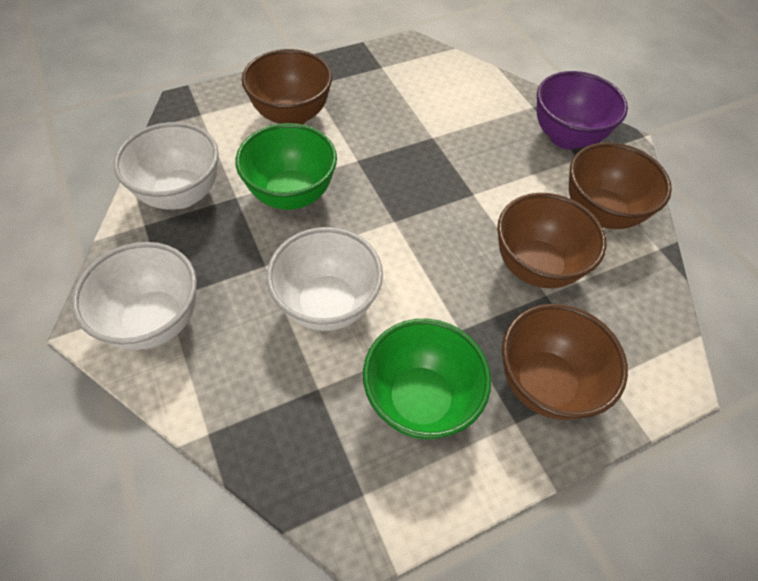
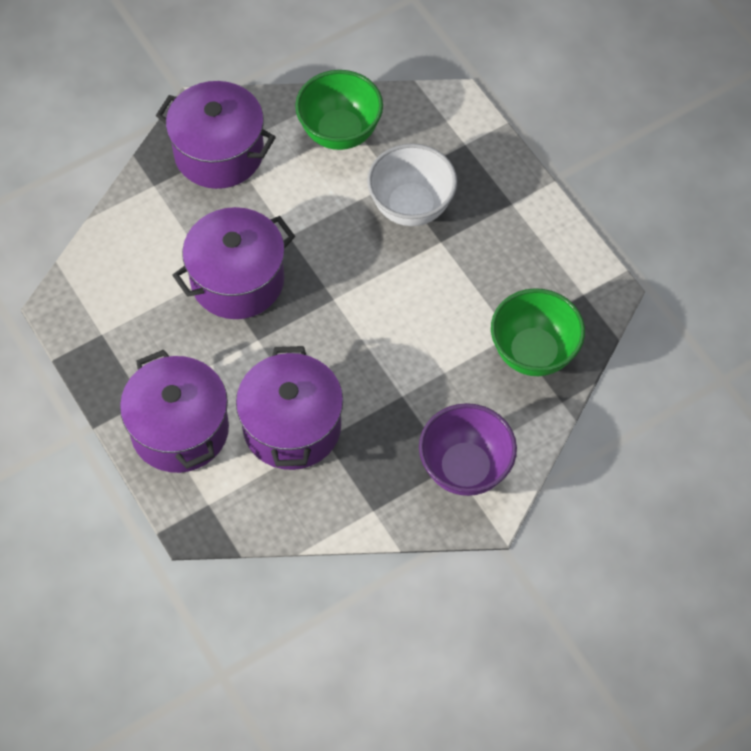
brown bowl: 4 -> 0
purple pot: 0 -> 4
white bowl: 3 -> 1

